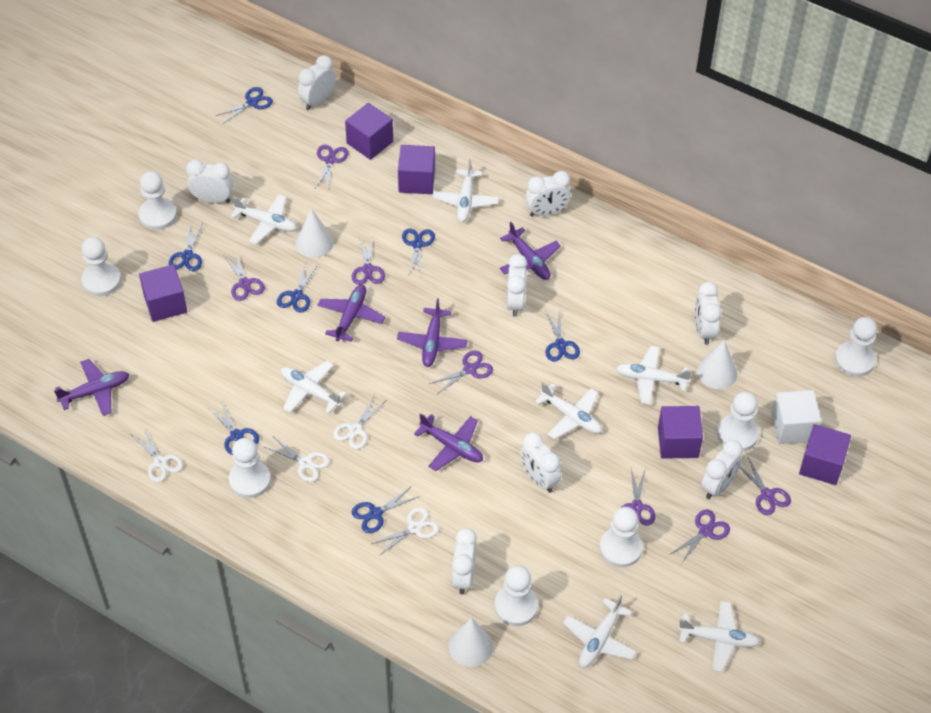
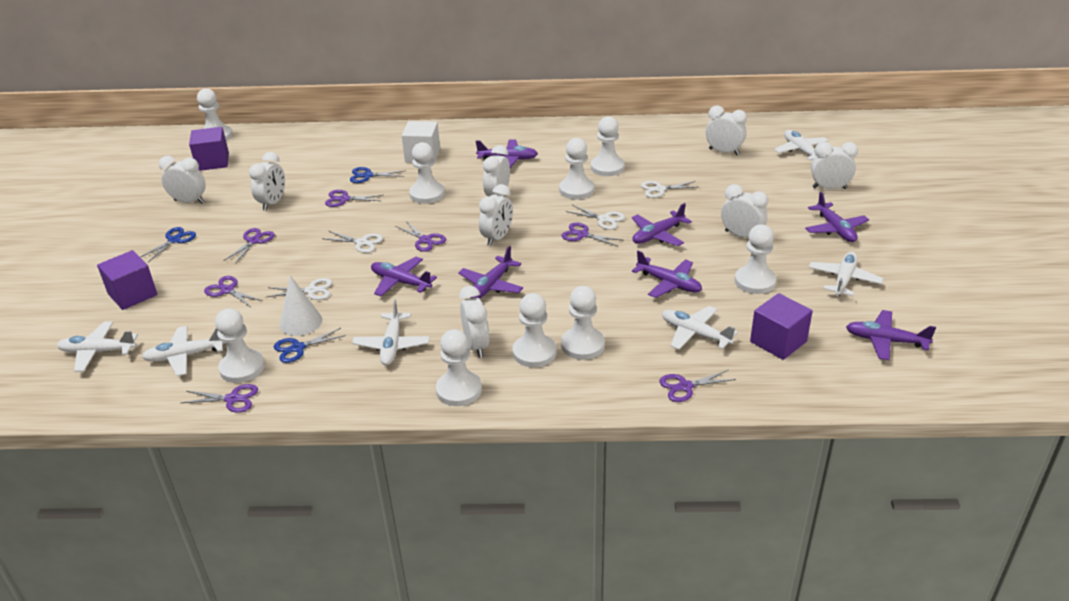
blue scissors: 7 -> 3
purple cube: 5 -> 3
purple plane: 5 -> 7
white cone: 3 -> 1
white pawn: 7 -> 9
white plane: 7 -> 6

